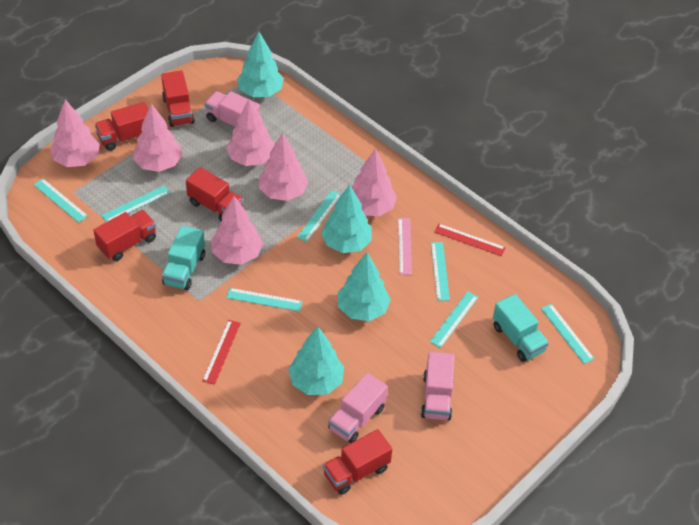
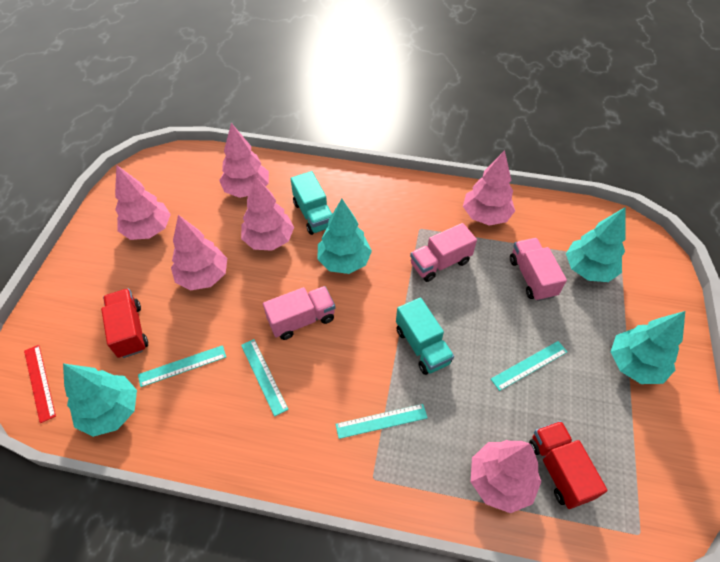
pink ruler: 1 -> 0
red ruler: 2 -> 1
red truck: 5 -> 2
turquoise ruler: 7 -> 4

